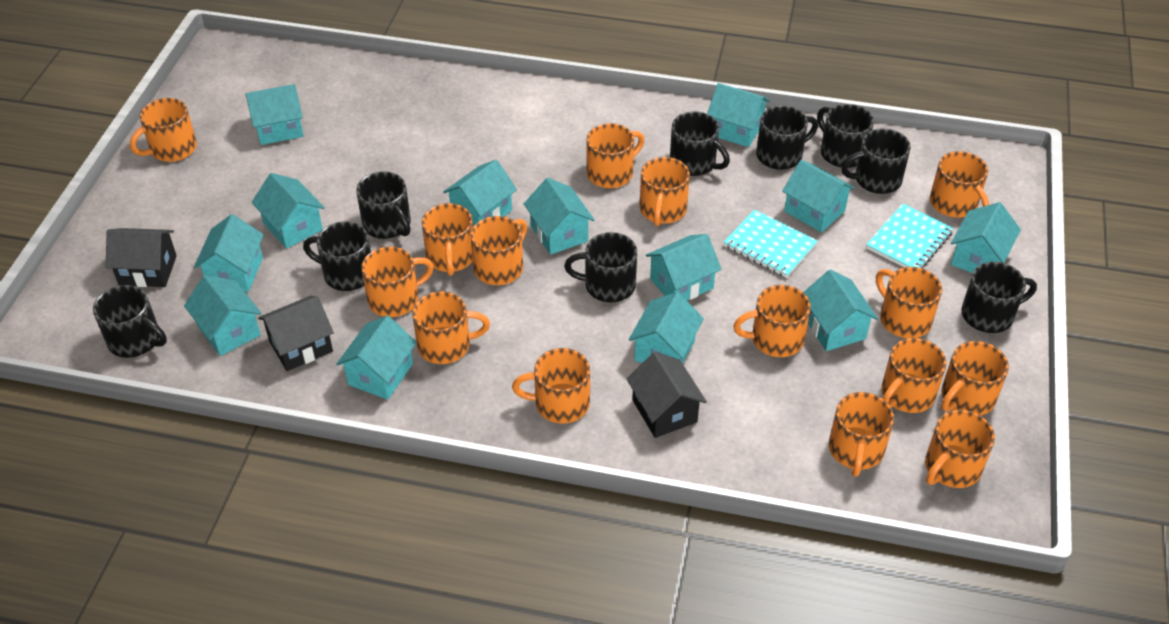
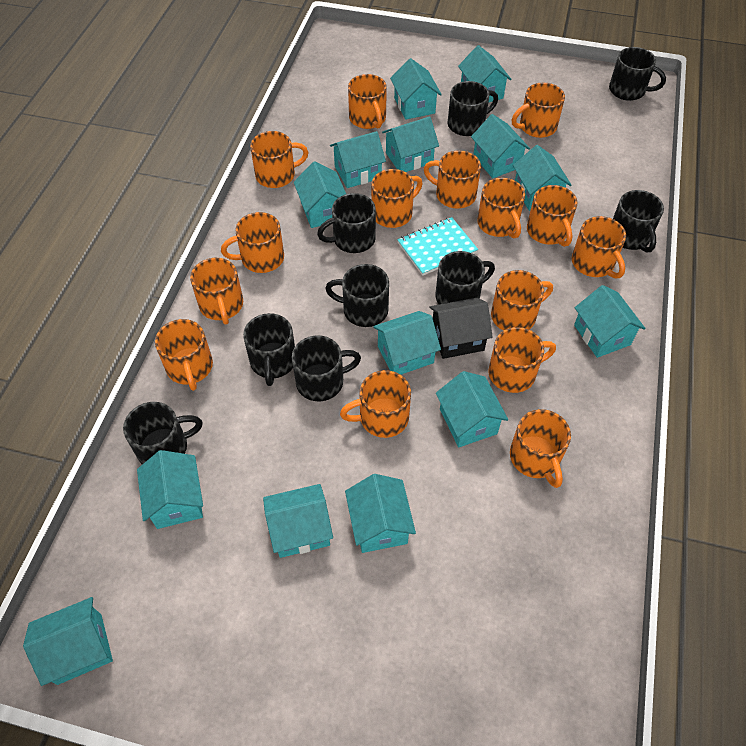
black house: 3 -> 1
turquoise house: 13 -> 14
turquoise notebook: 2 -> 1

